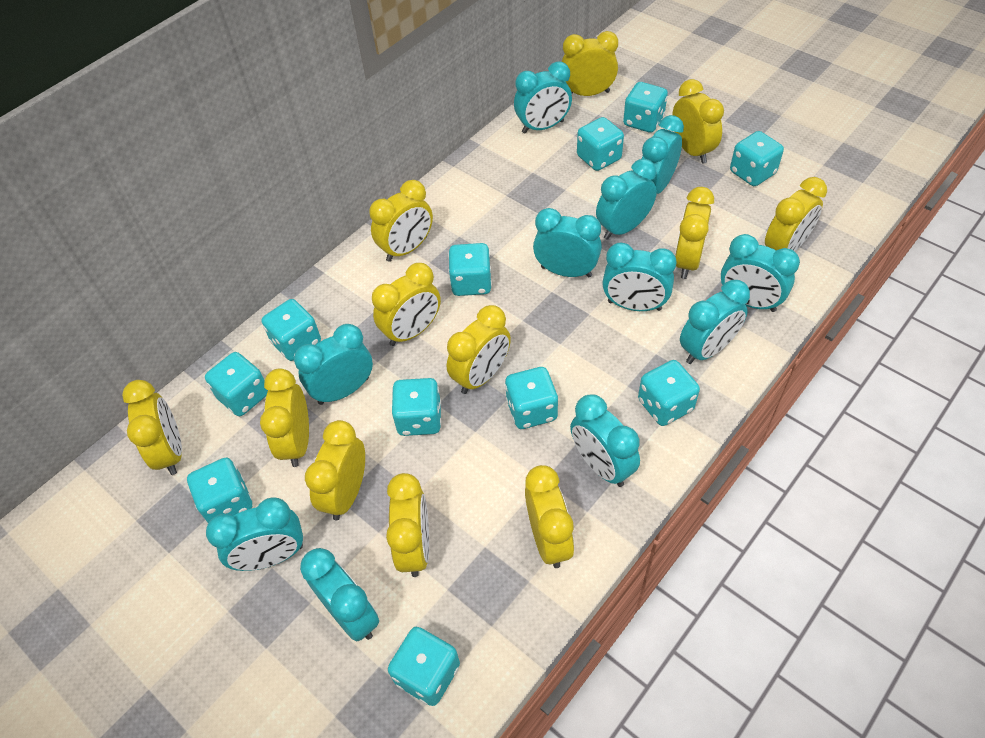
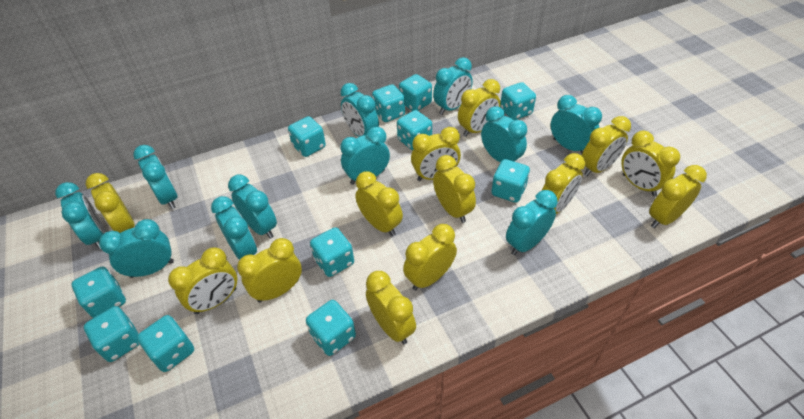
yellow clock: 12 -> 13

